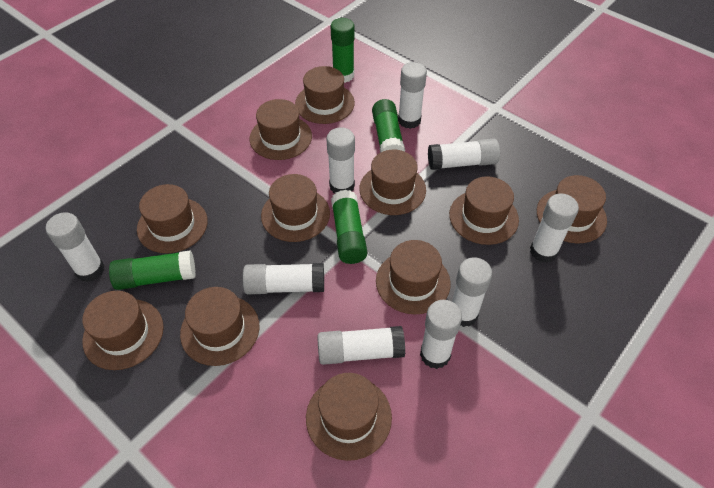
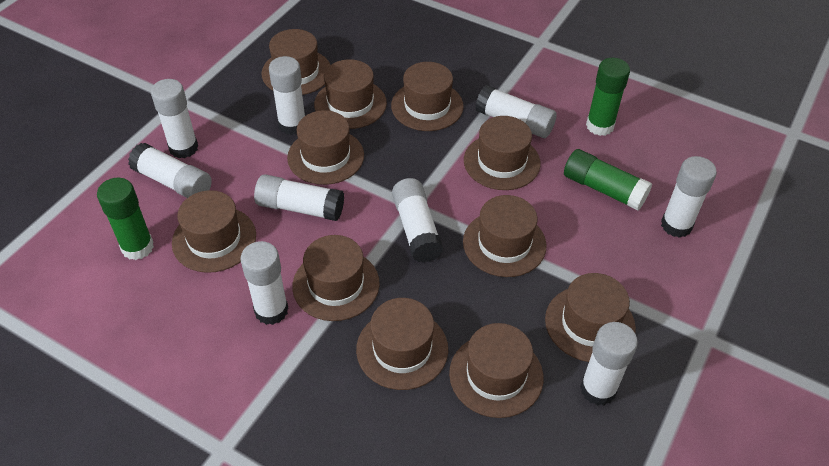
green glue stick: 4 -> 3

